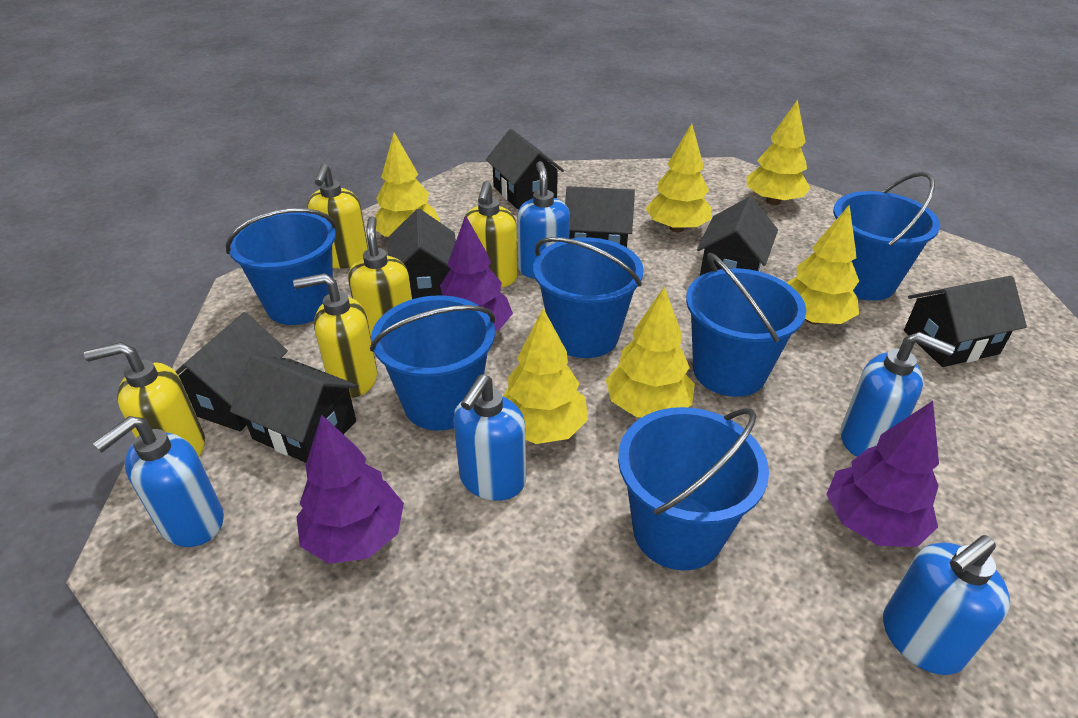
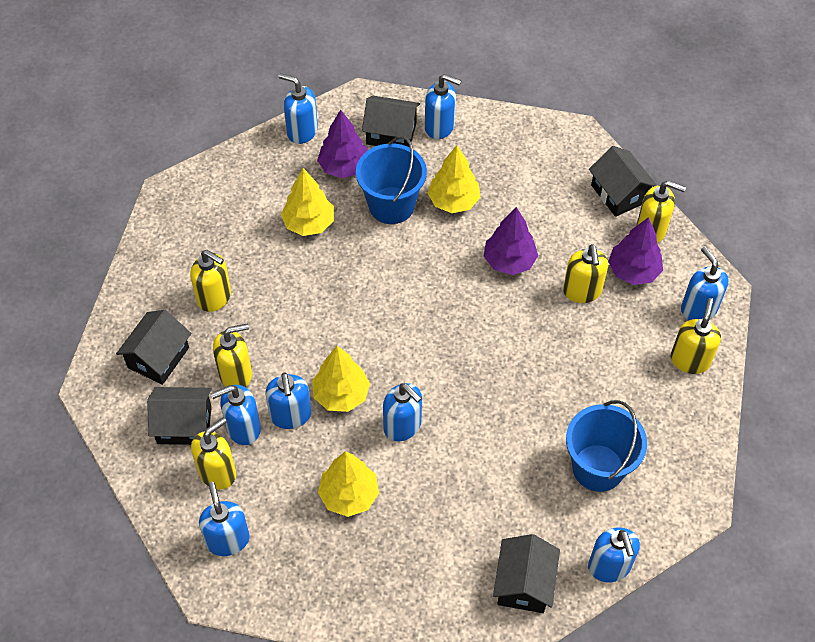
black house: 7 -> 5
blue bucket: 6 -> 2
blue soap dispenser: 5 -> 8
yellow soap dispenser: 5 -> 6
yellow tree: 6 -> 4

